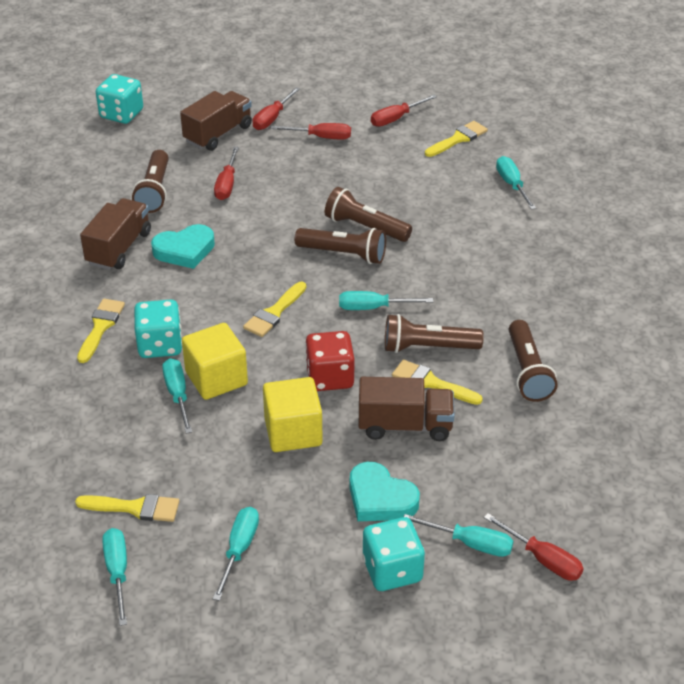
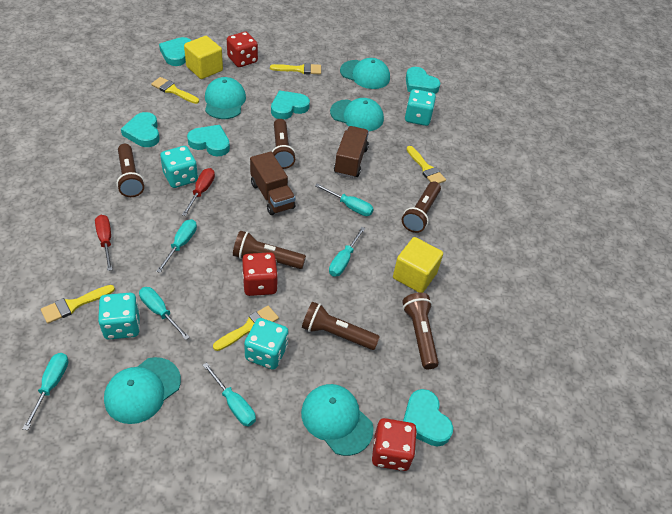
brown flashlight: 5 -> 6
brown truck: 3 -> 2
red dice: 1 -> 3
red screwdriver: 5 -> 2
turquoise cap: 0 -> 5
turquoise dice: 3 -> 4
turquoise heart: 2 -> 6

